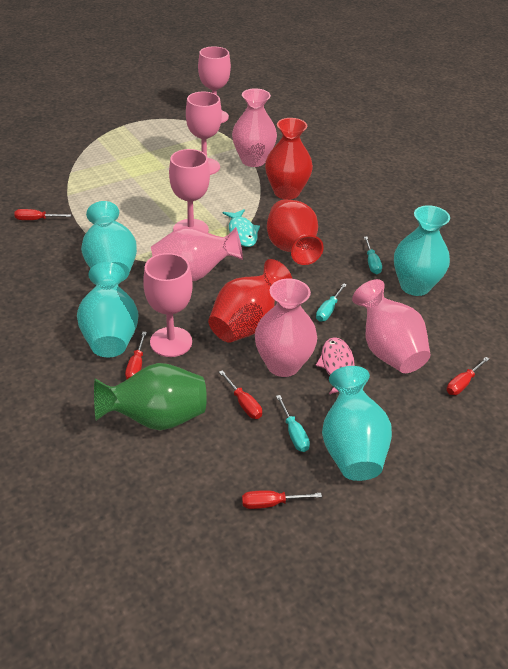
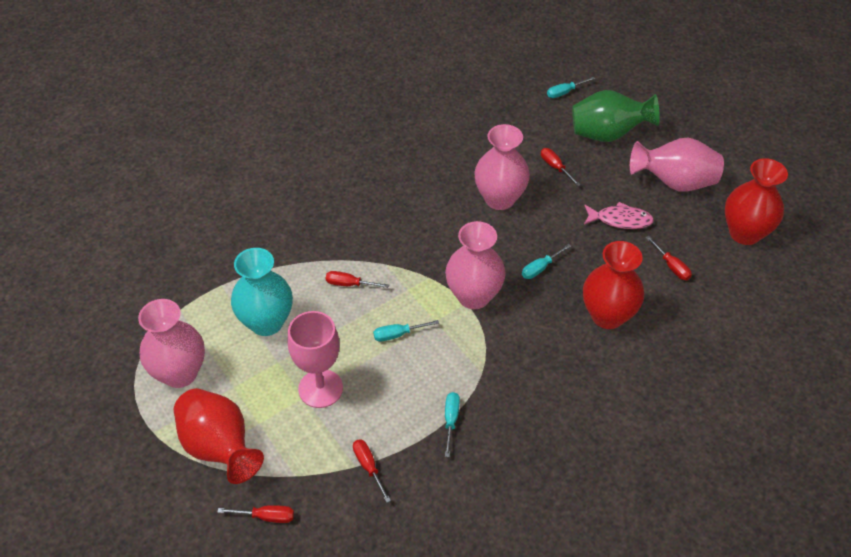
pink goblet: 4 -> 1
turquoise fish: 1 -> 0
turquoise screwdriver: 3 -> 4
turquoise vase: 4 -> 1

